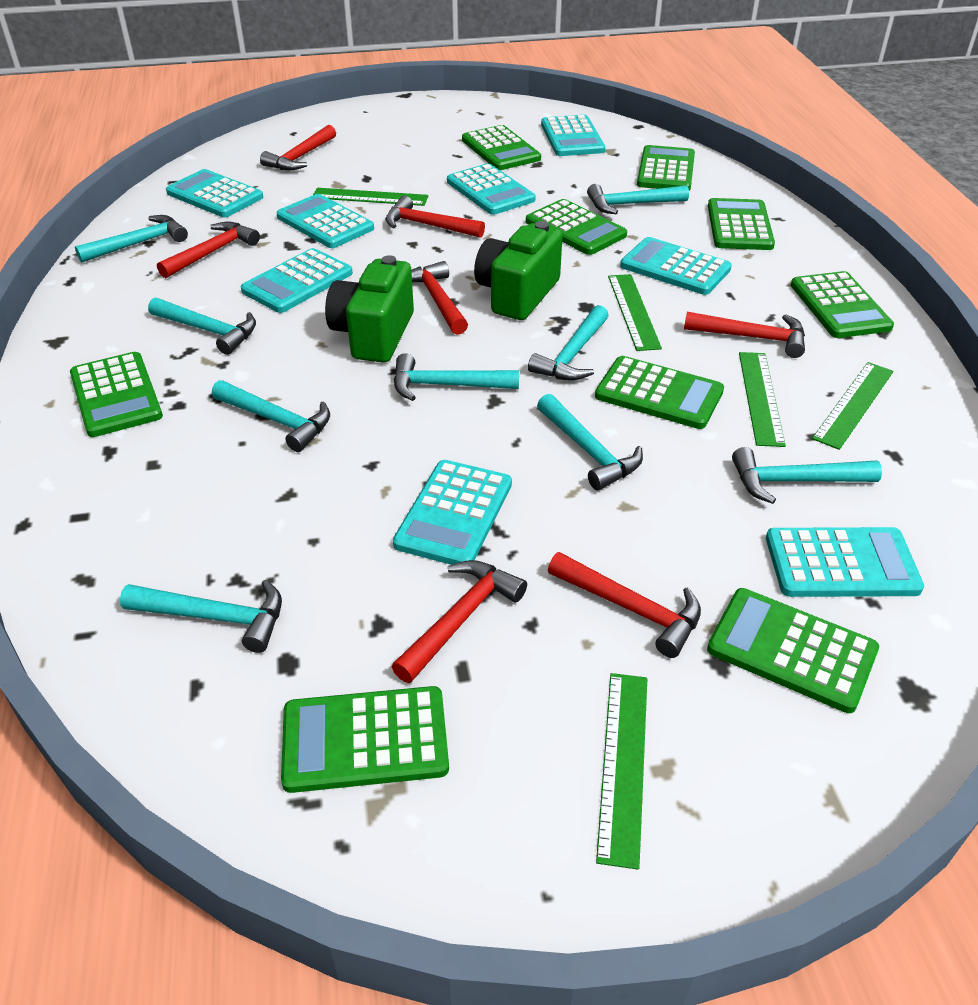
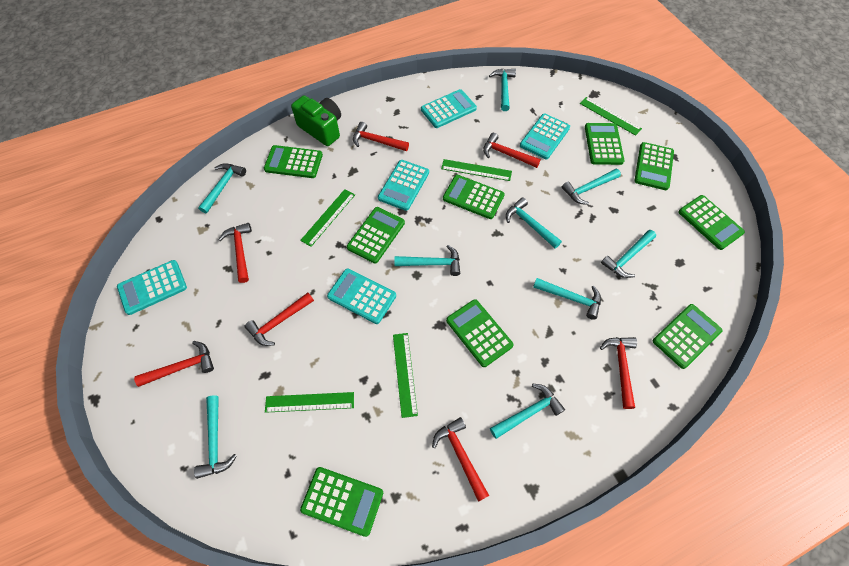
green camera: 2 -> 1
turquoise calculator: 8 -> 5

